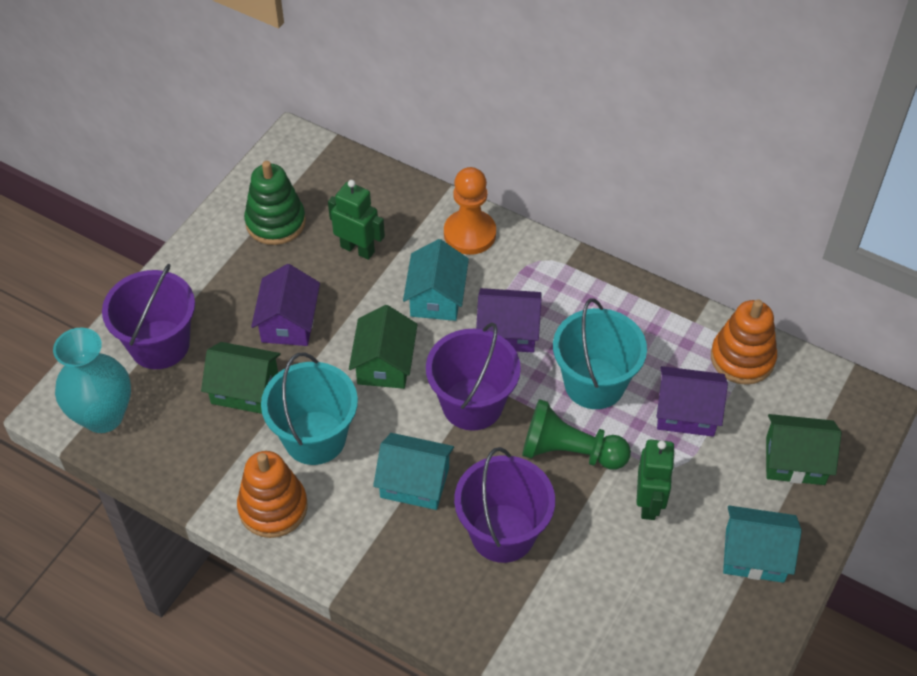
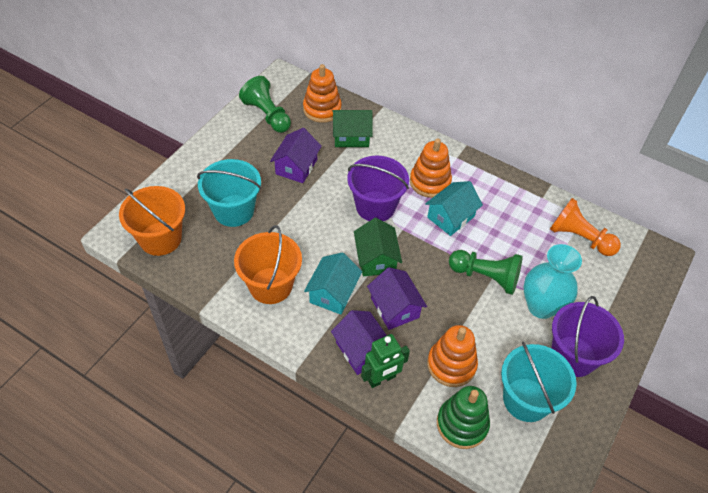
green house: 3 -> 2
green pawn: 1 -> 2
green robot: 2 -> 1
orange bucket: 0 -> 2
orange stacking toy: 2 -> 3
purple bucket: 3 -> 2
turquoise house: 3 -> 2

